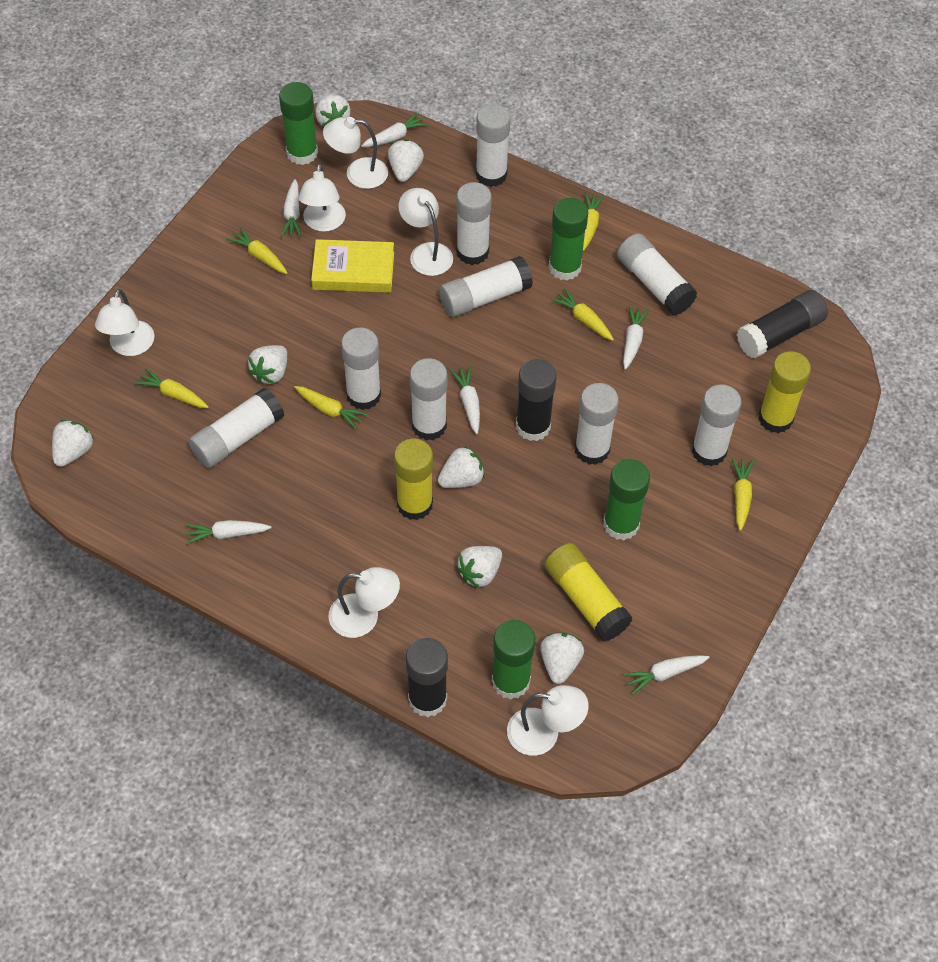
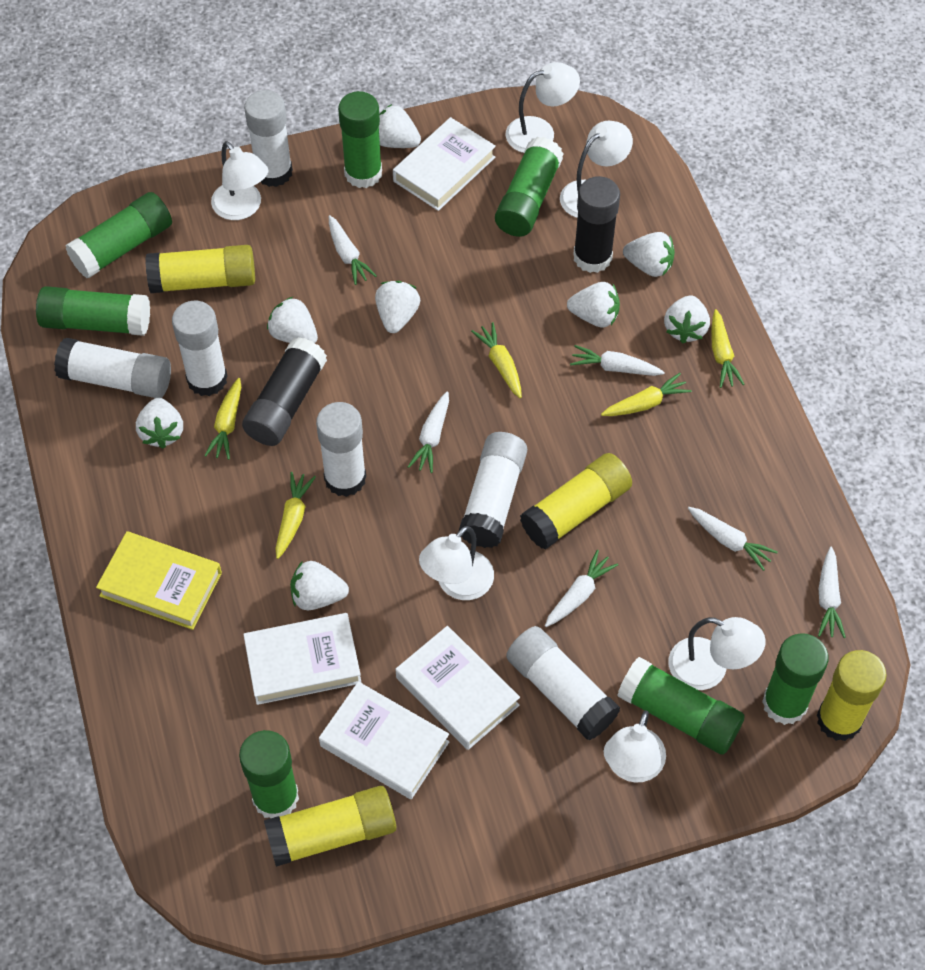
black glue stick: 3 -> 2
green glue stick: 4 -> 7
white book: 0 -> 4
white glue stick: 9 -> 6
white strawberry: 7 -> 8
yellow carrot: 6 -> 5
yellow glue stick: 3 -> 4

